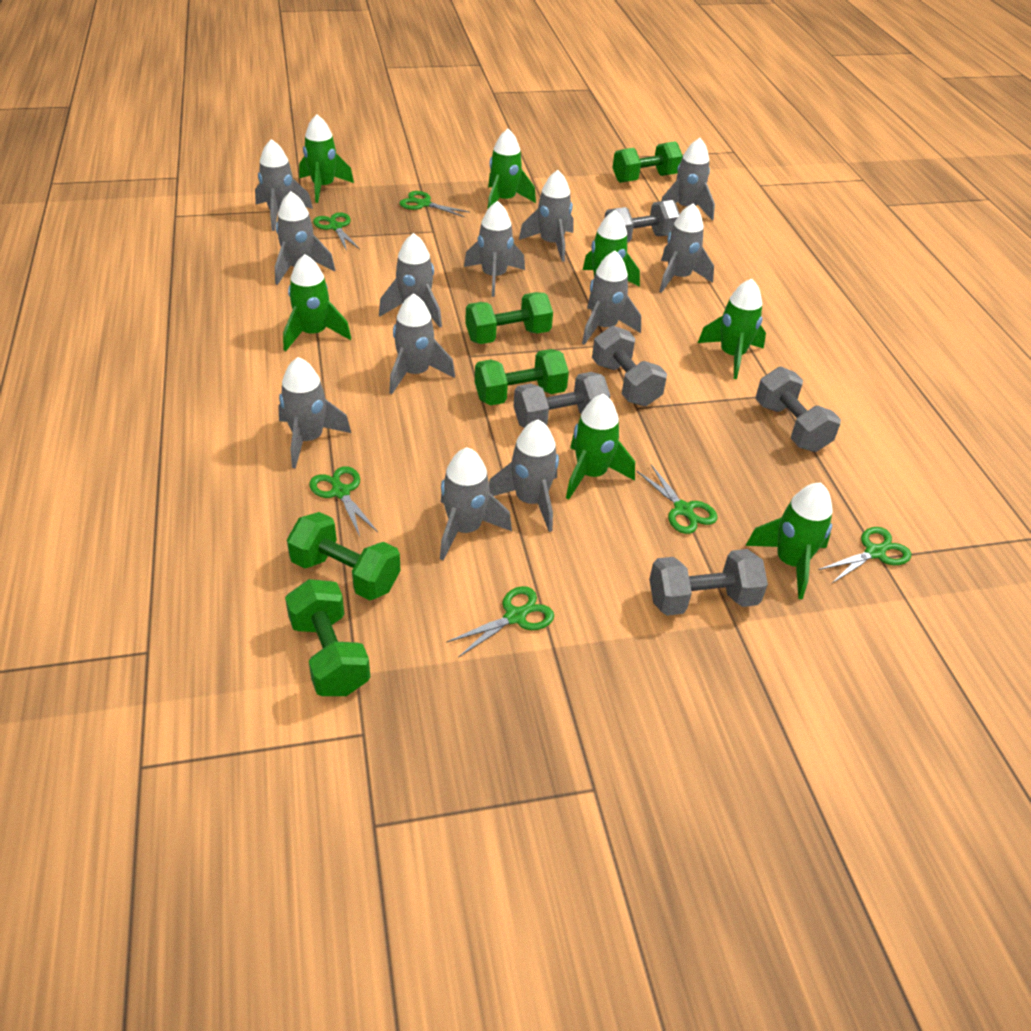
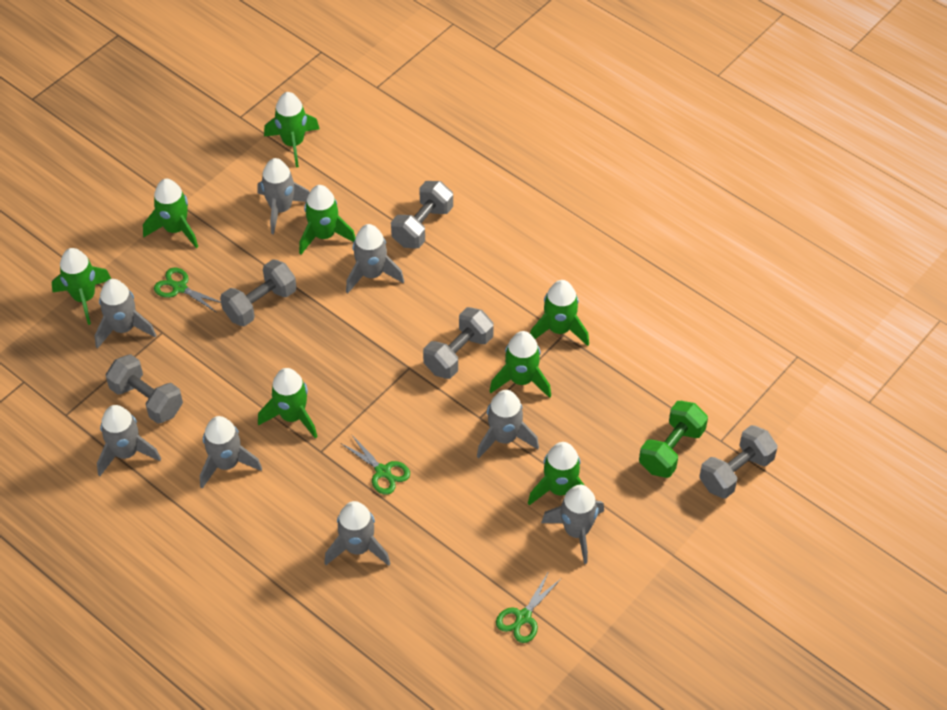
green dumbbell: 5 -> 1
green rocket: 7 -> 8
green scissors: 6 -> 3
grey rocket: 12 -> 8

